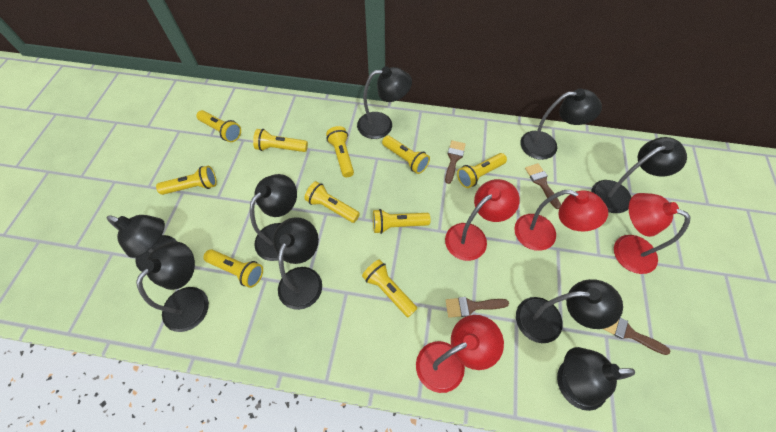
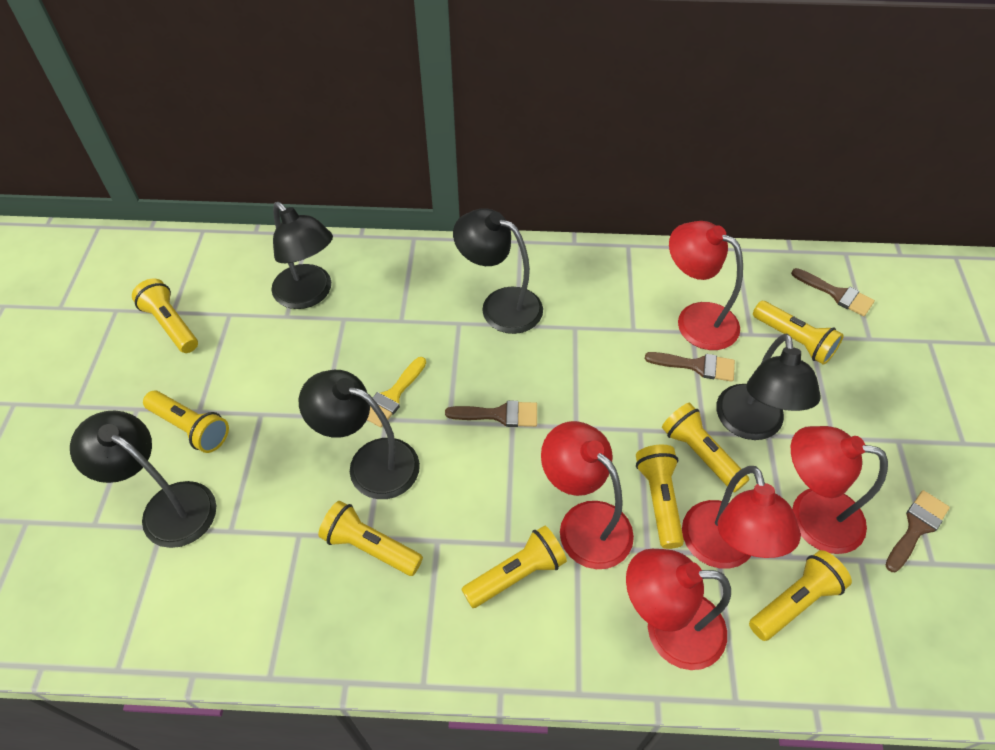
black lamp: 9 -> 5
red lamp: 4 -> 5
yellow brush: 0 -> 1
yellow flashlight: 10 -> 8

